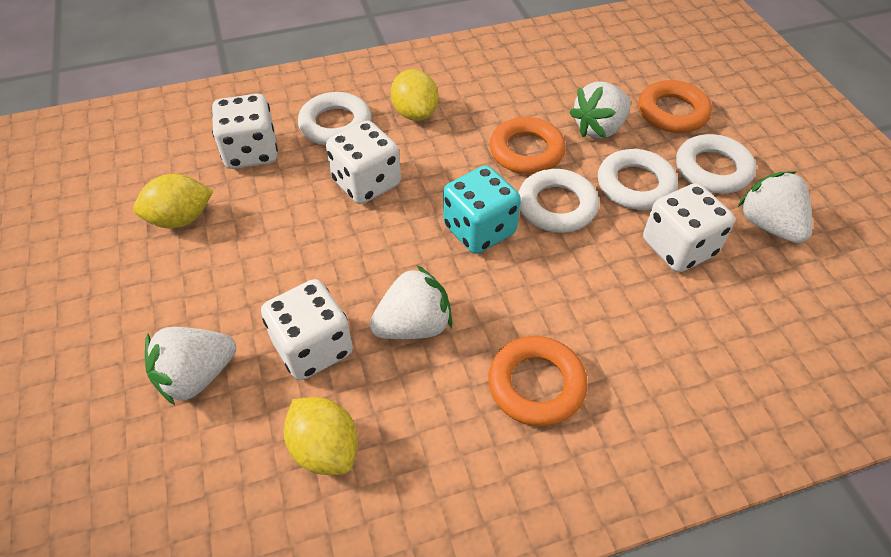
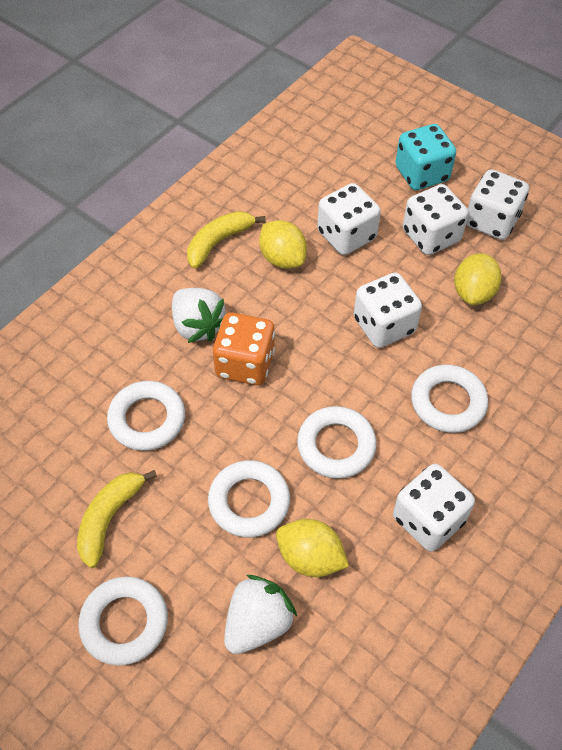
orange dice: 0 -> 1
orange ring: 3 -> 0
white dice: 4 -> 5
white ring: 4 -> 5
white strawberry: 4 -> 2
yellow banana: 0 -> 2

